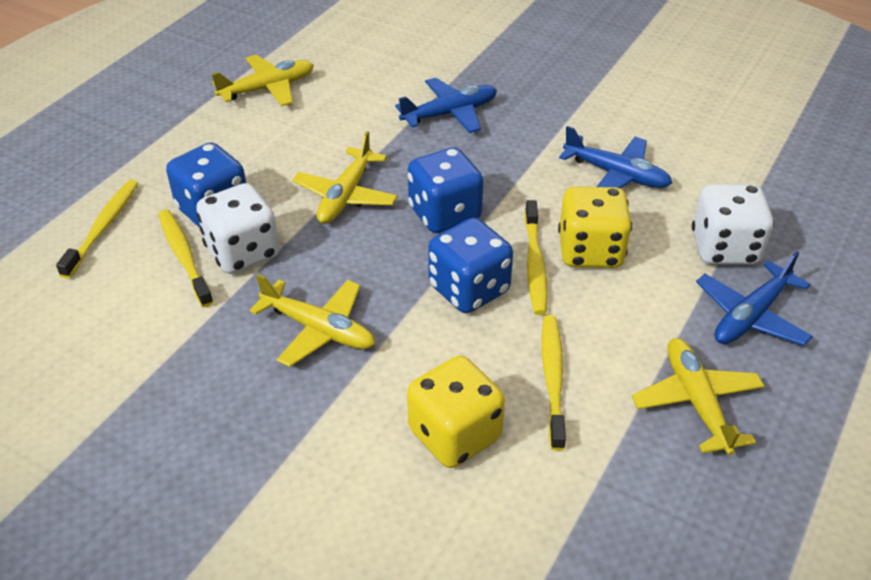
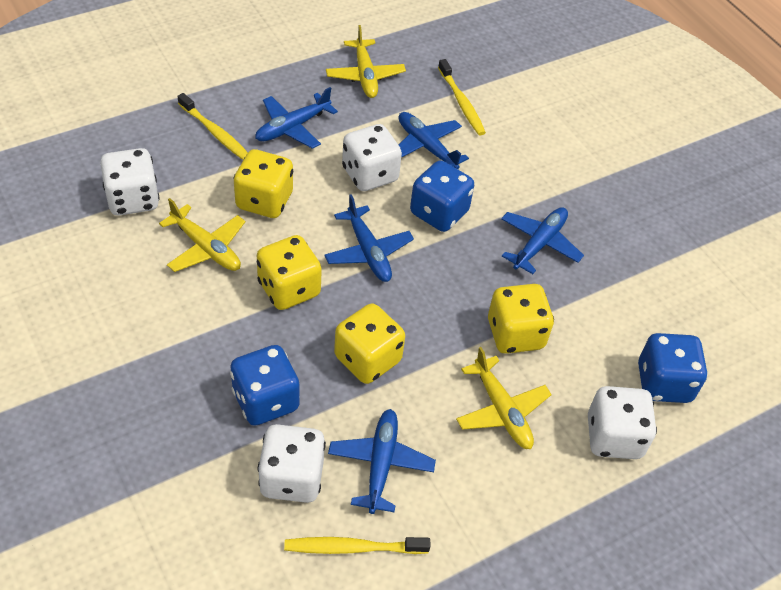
blue plane: 3 -> 5
white dice: 2 -> 4
yellow dice: 2 -> 4
yellow plane: 4 -> 3
yellow toothbrush: 4 -> 3

